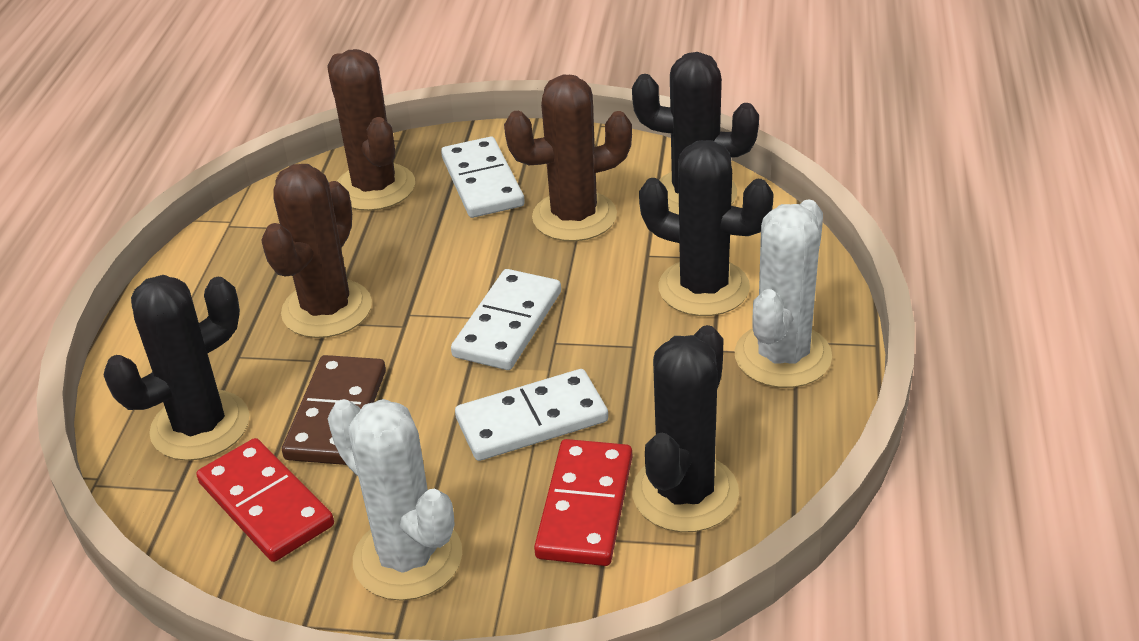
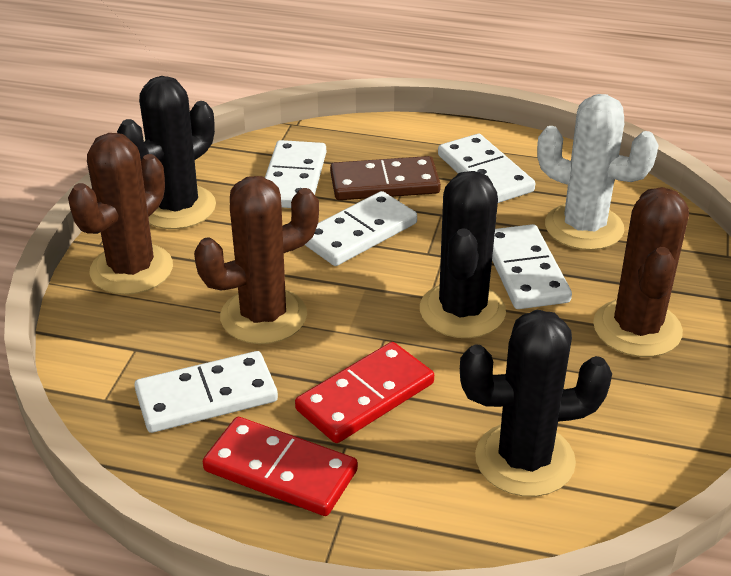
black cactus: 4 -> 3
white cactus: 2 -> 1
white domino: 3 -> 5

